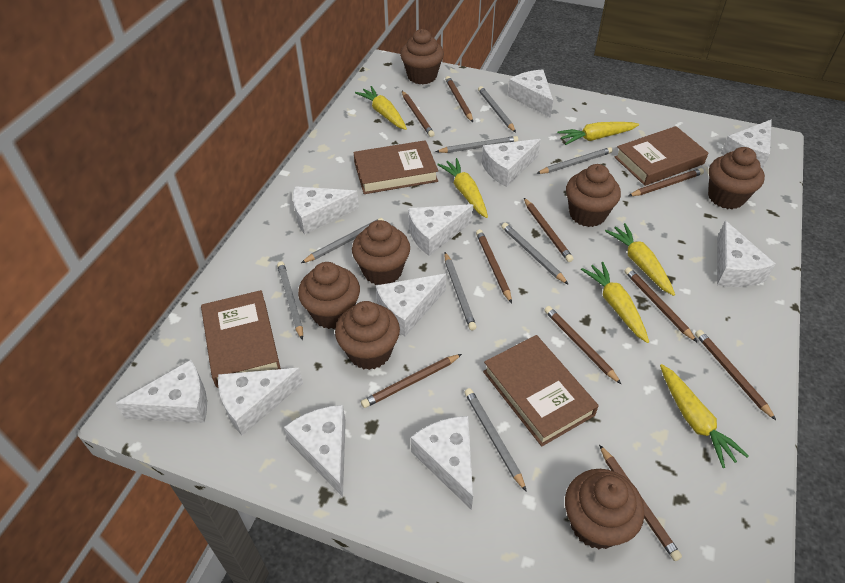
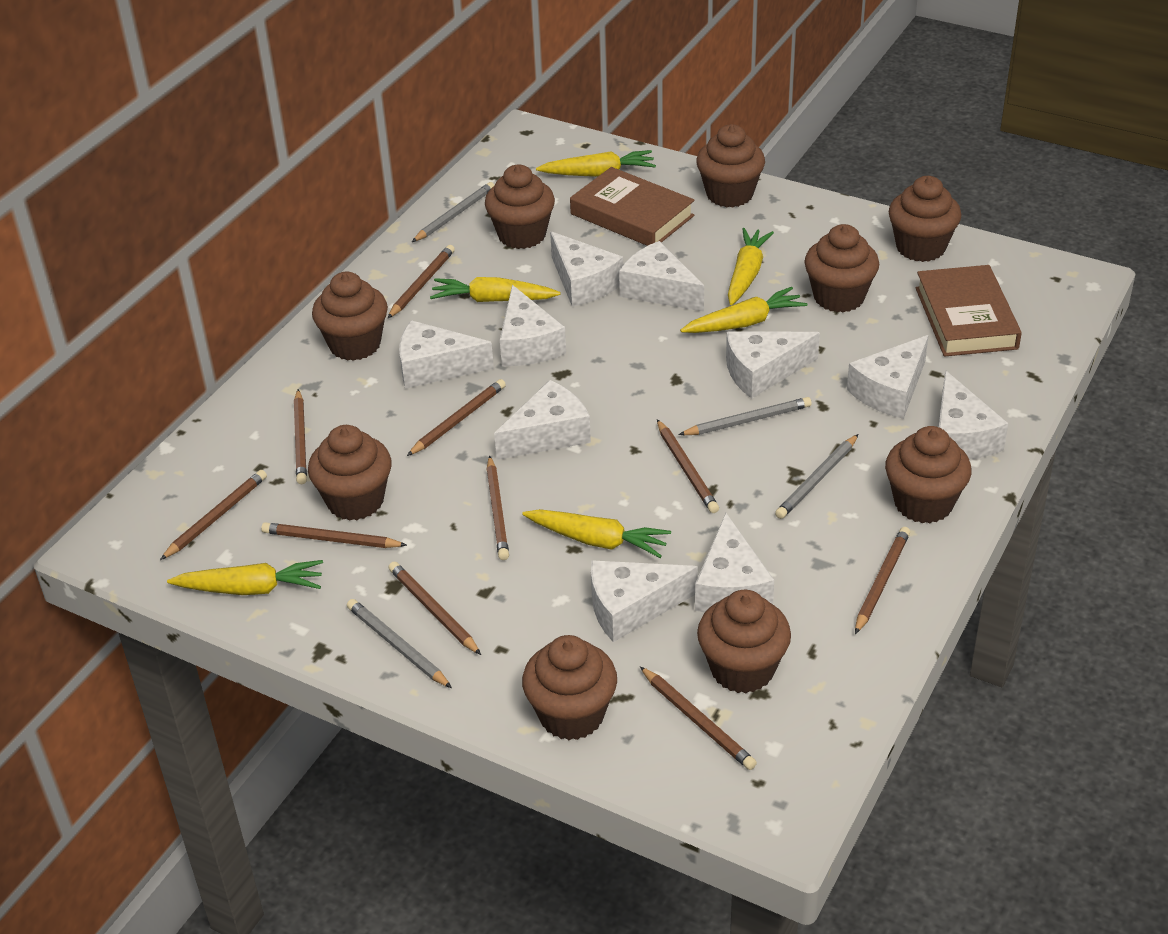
brown book: 4 -> 2
brown cupcake: 7 -> 9
grey pencil: 8 -> 4
white cheese: 11 -> 10

